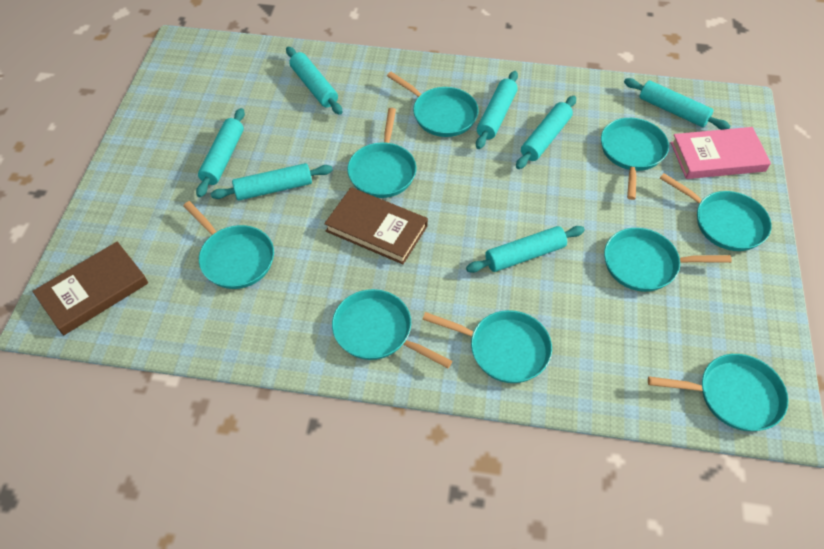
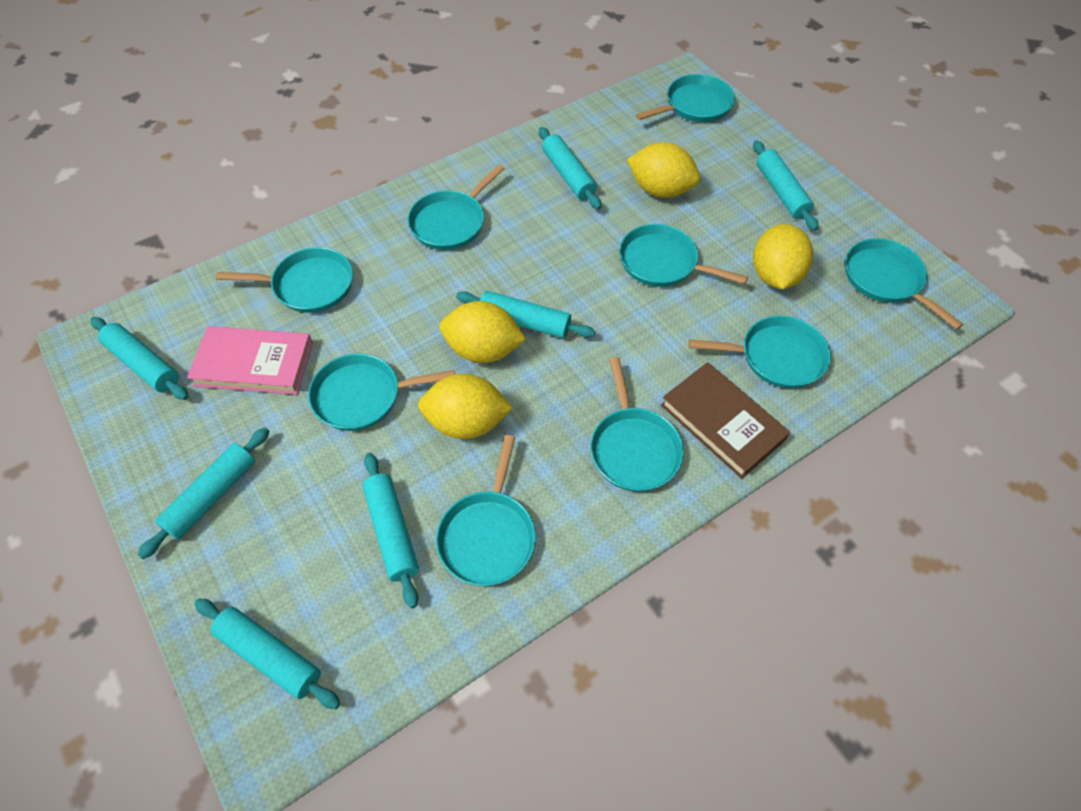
brown book: 2 -> 1
yellow lemon: 0 -> 4

